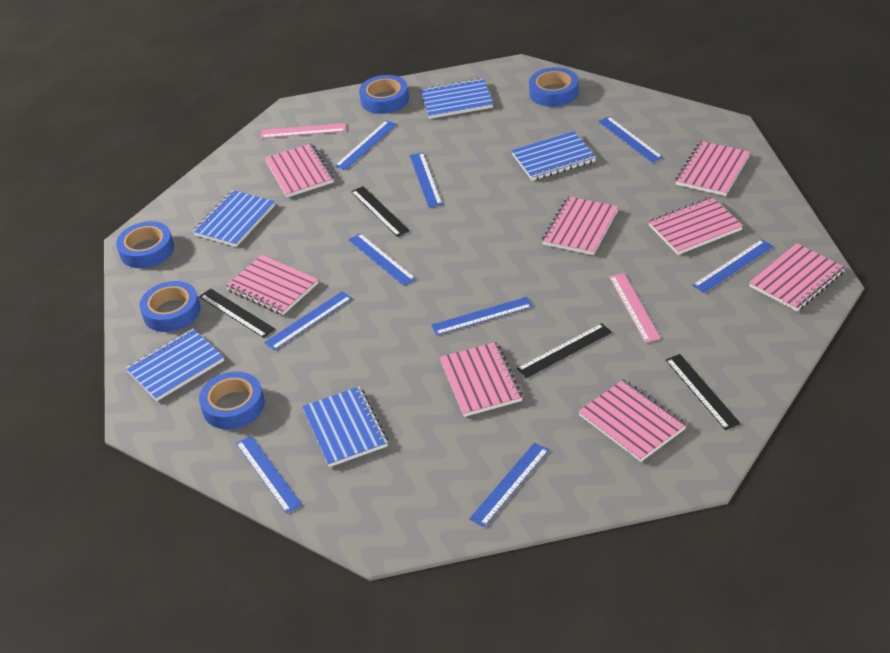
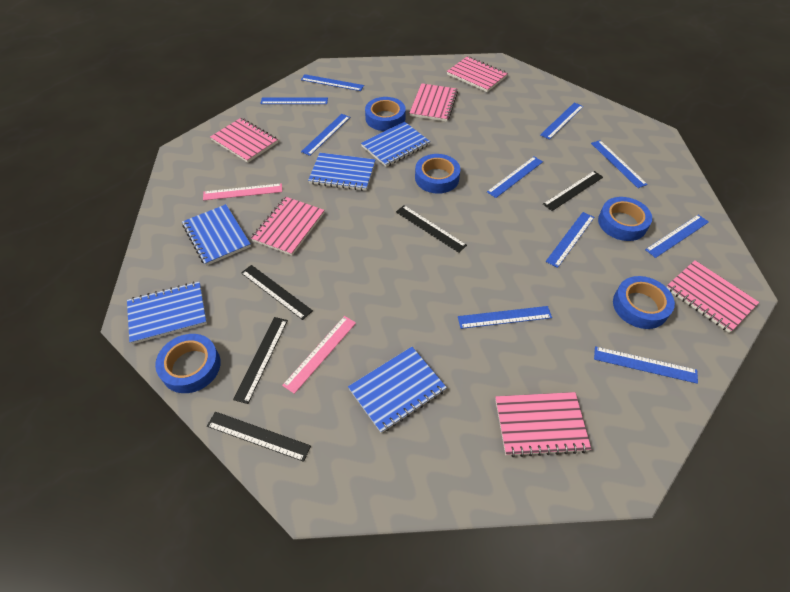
black ruler: 4 -> 5
blue ruler: 9 -> 10
pink notebook: 8 -> 6

